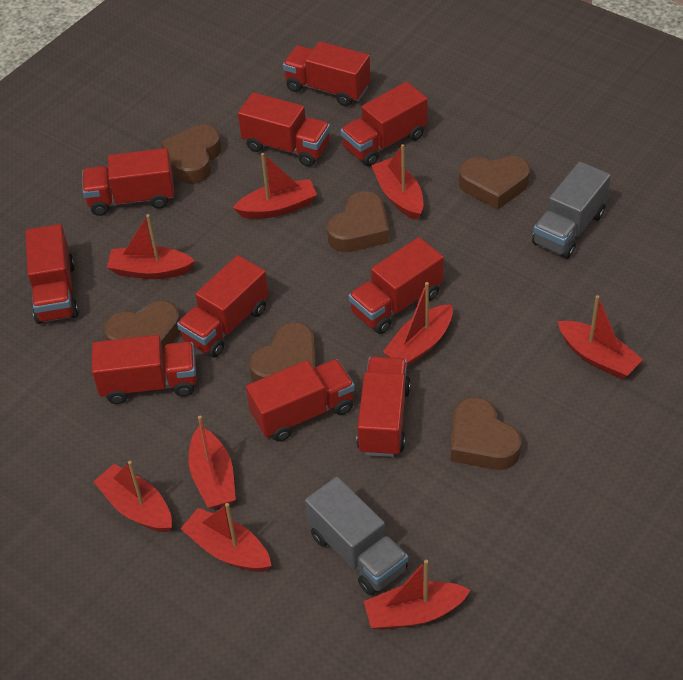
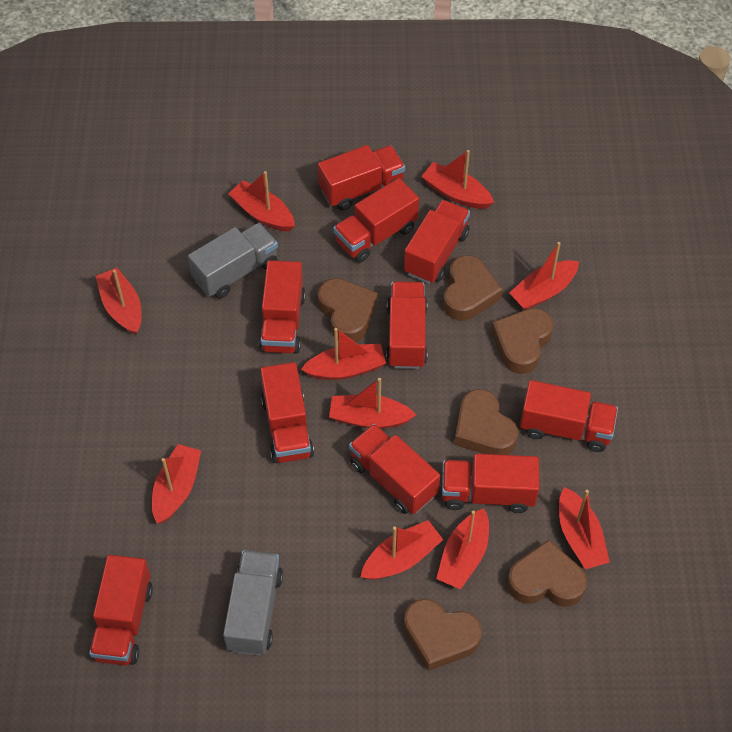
red boat: 9 -> 10

